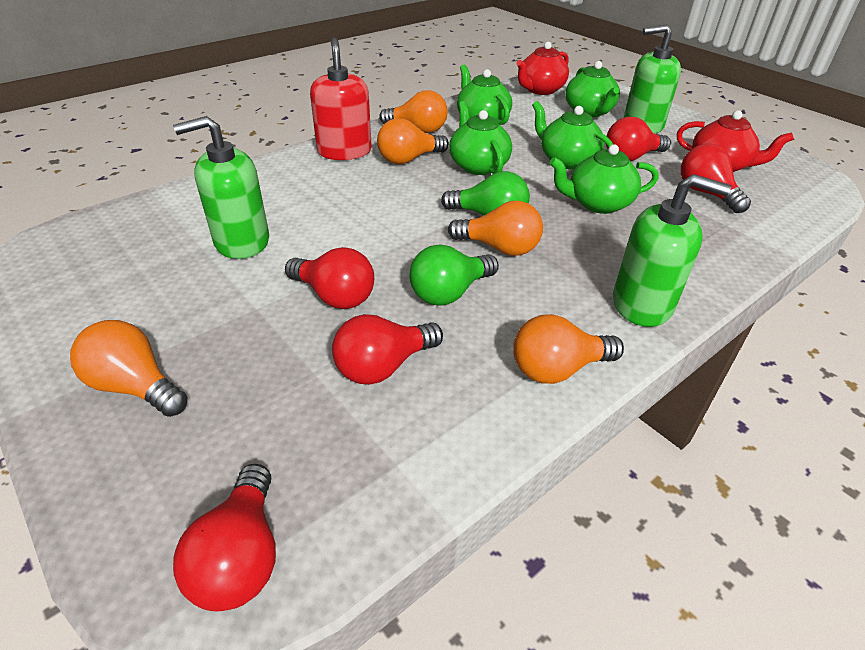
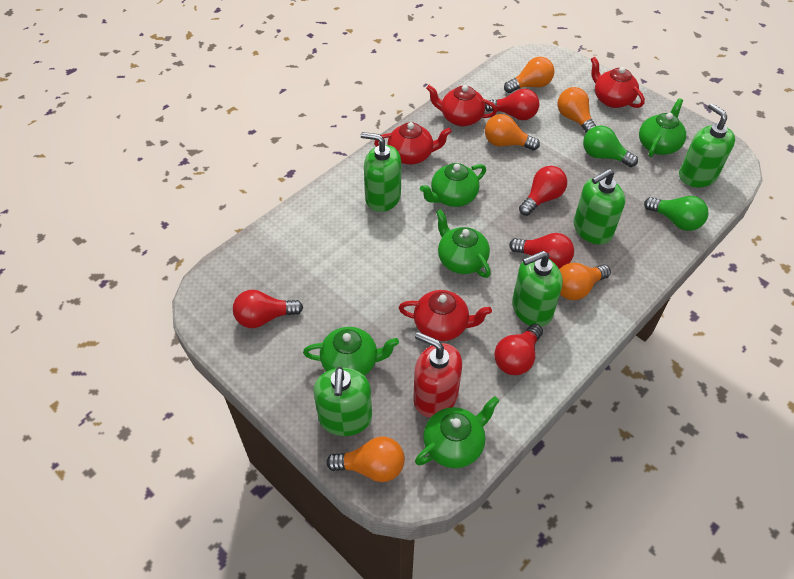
green soap dispenser: 3 -> 5
red teapot: 2 -> 4

